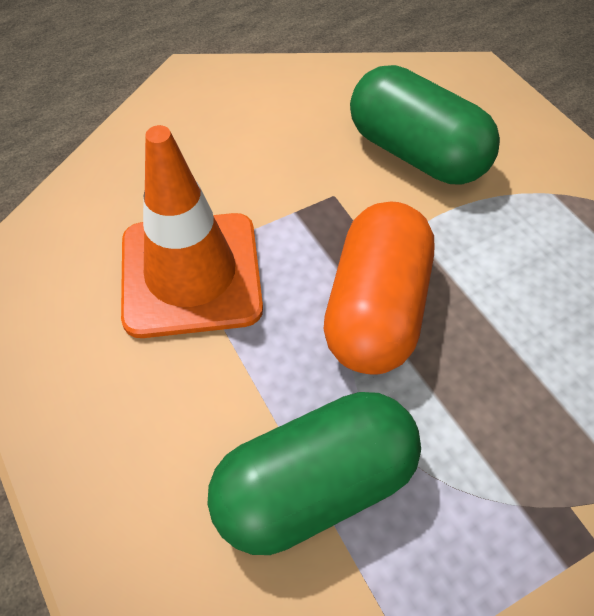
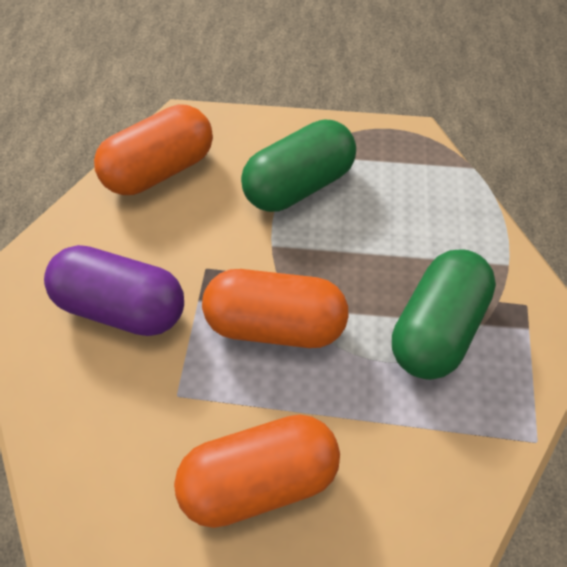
orange capsule: 1 -> 3
orange traffic cone: 1 -> 0
purple capsule: 0 -> 1

